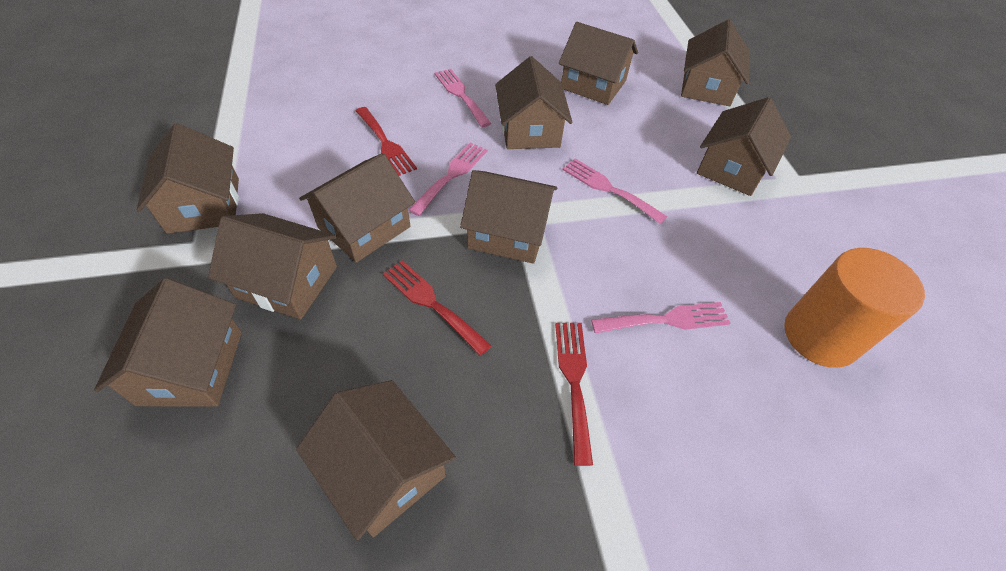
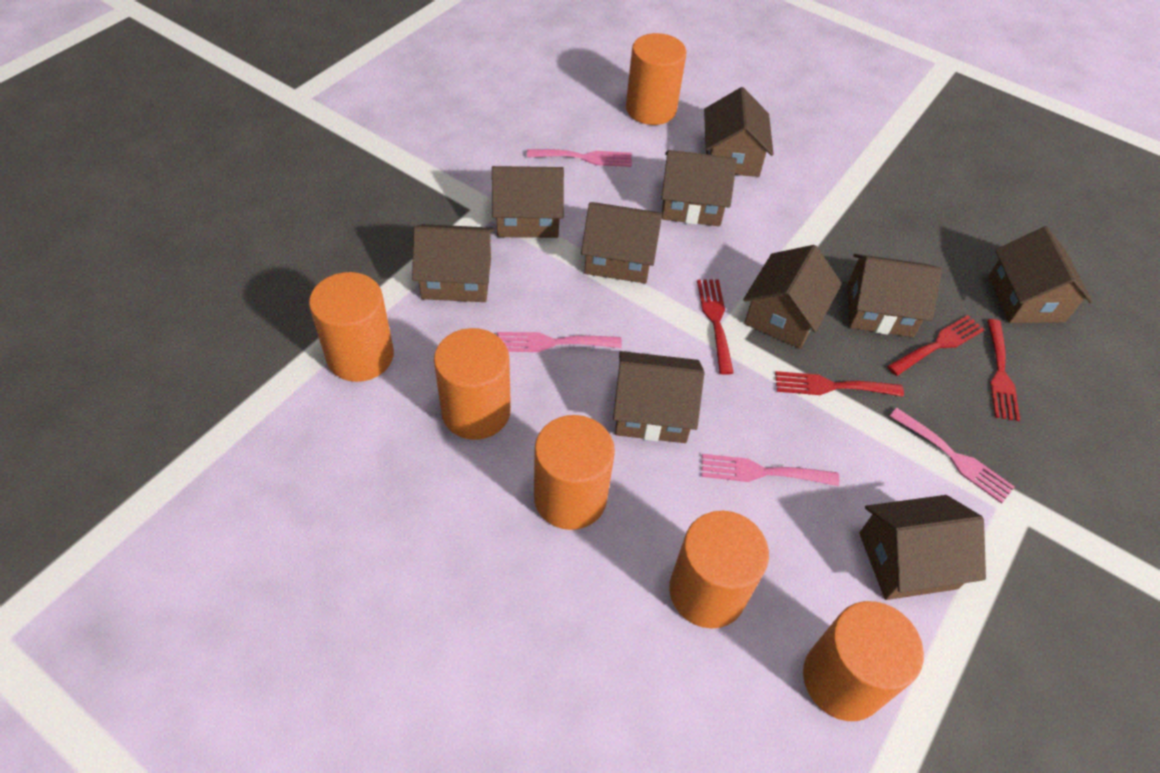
orange cylinder: 1 -> 6
red fork: 3 -> 4

